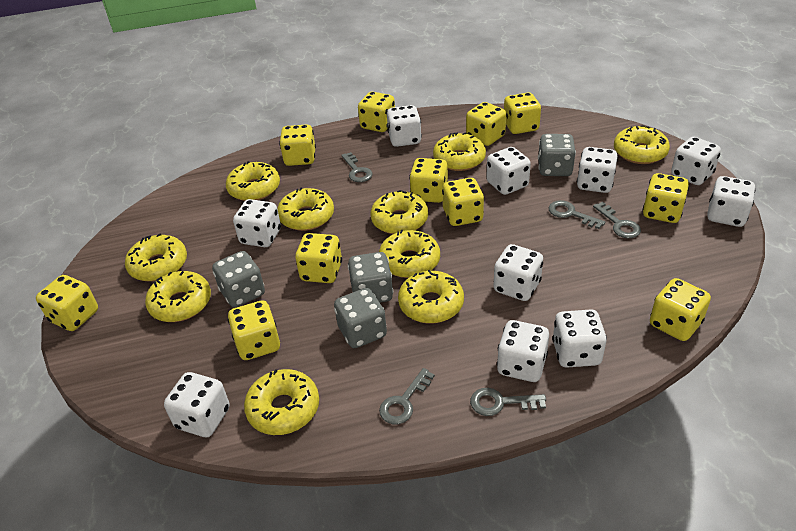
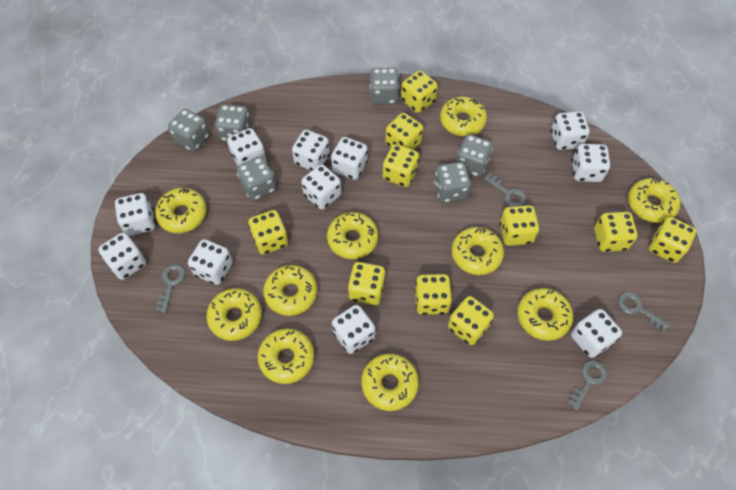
grey dice: 4 -> 6
grey key: 5 -> 4
white dice: 10 -> 11
yellow dice: 11 -> 10

